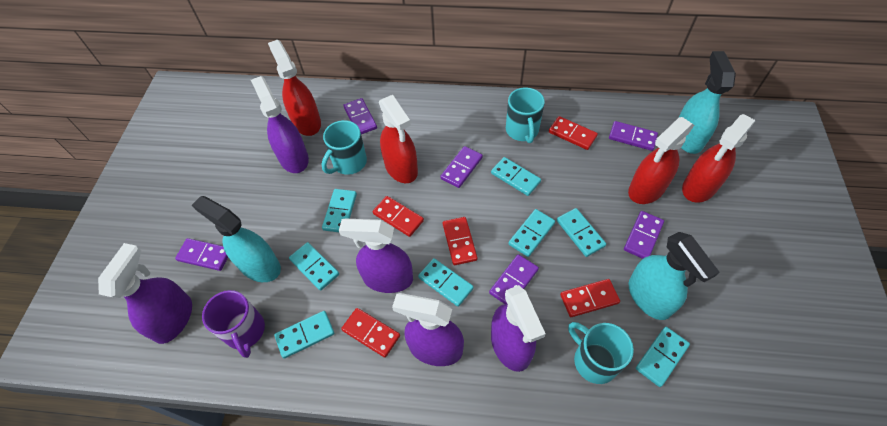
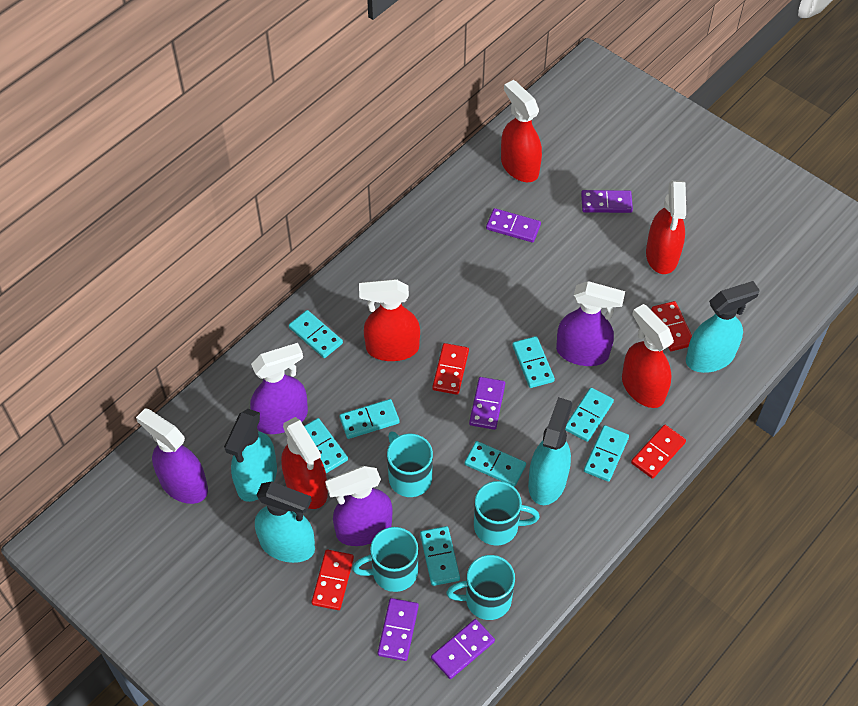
purple domino: 6 -> 5
purple mug: 1 -> 0
purple spray bottle: 5 -> 4
red domino: 5 -> 4
red spray bottle: 4 -> 5
turquoise mug: 3 -> 4
turquoise spray bottle: 3 -> 4

